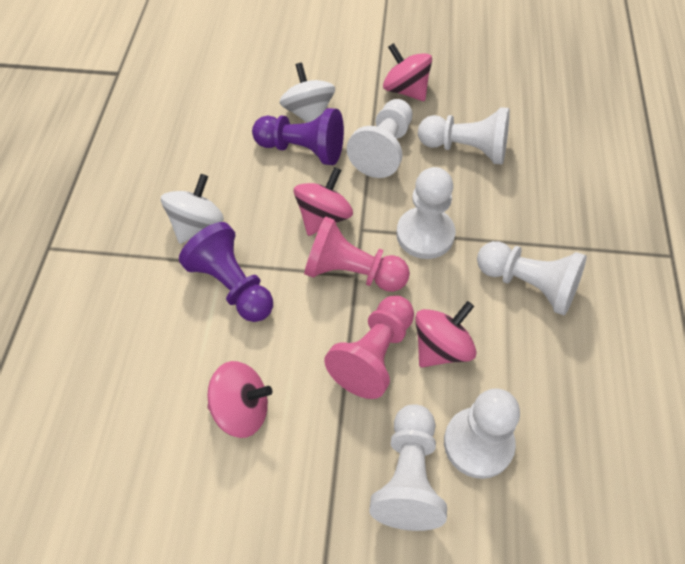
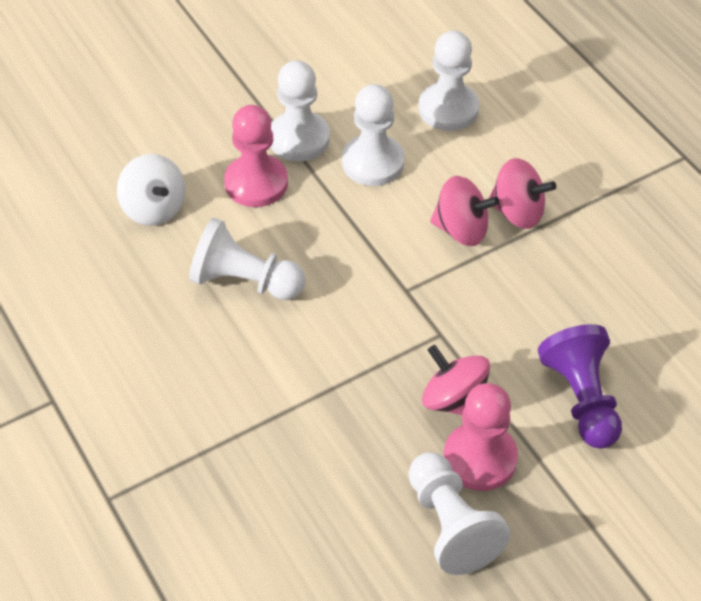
pink spinning top: 4 -> 3
purple pawn: 2 -> 1
white pawn: 6 -> 5
white spinning top: 2 -> 1

